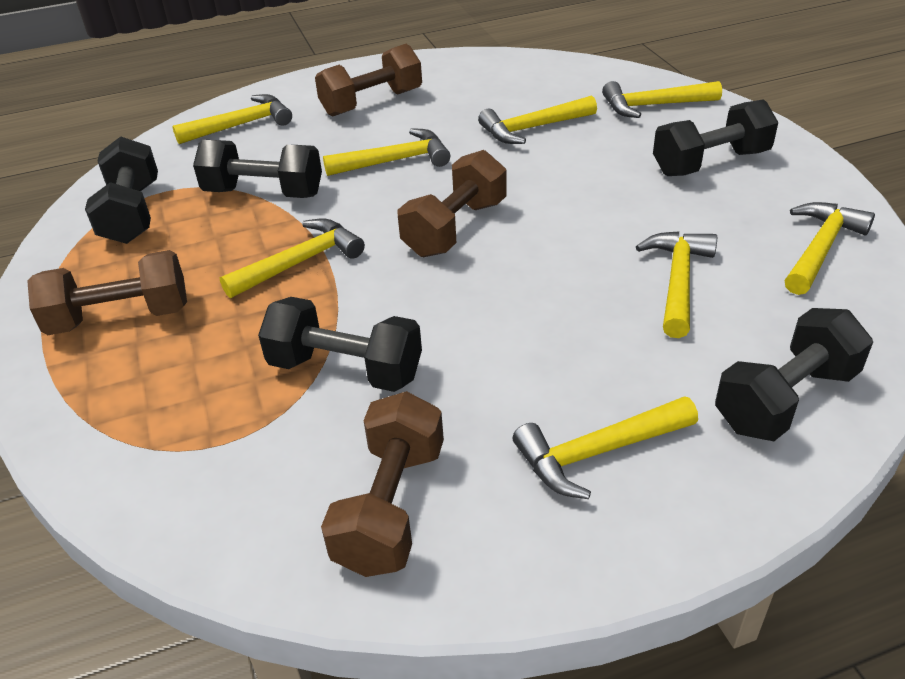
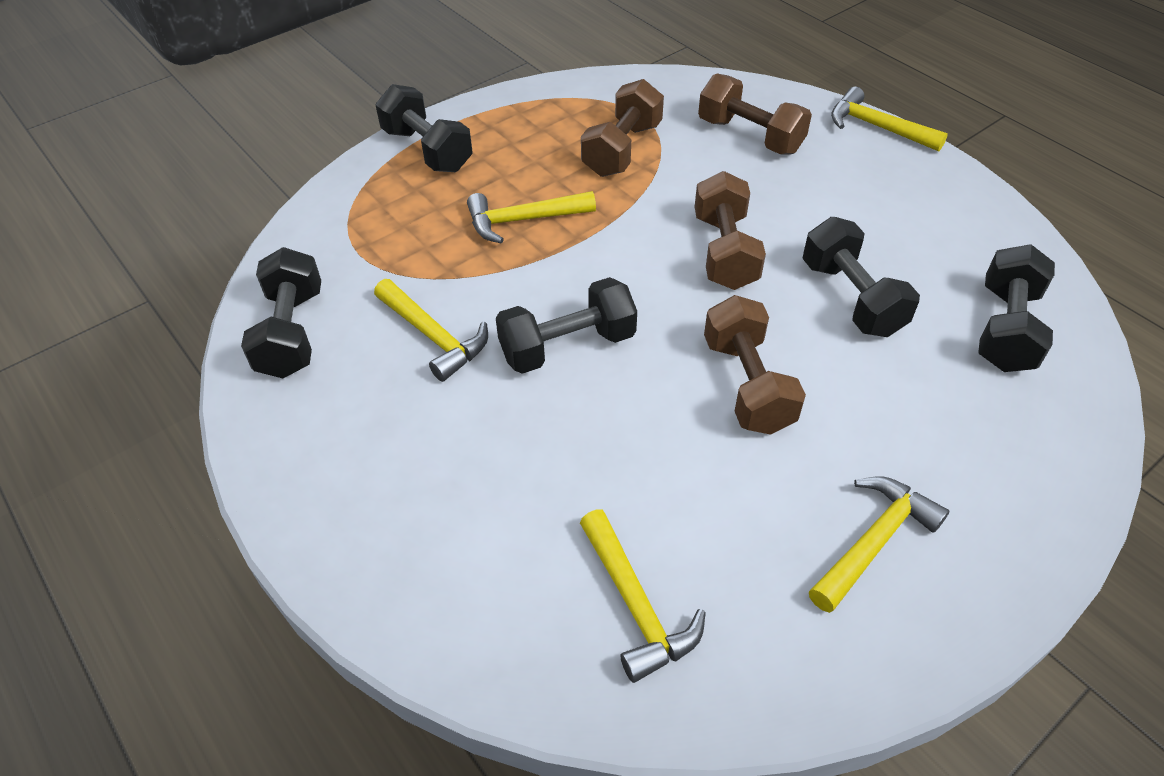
yellow hammer: 8 -> 5

